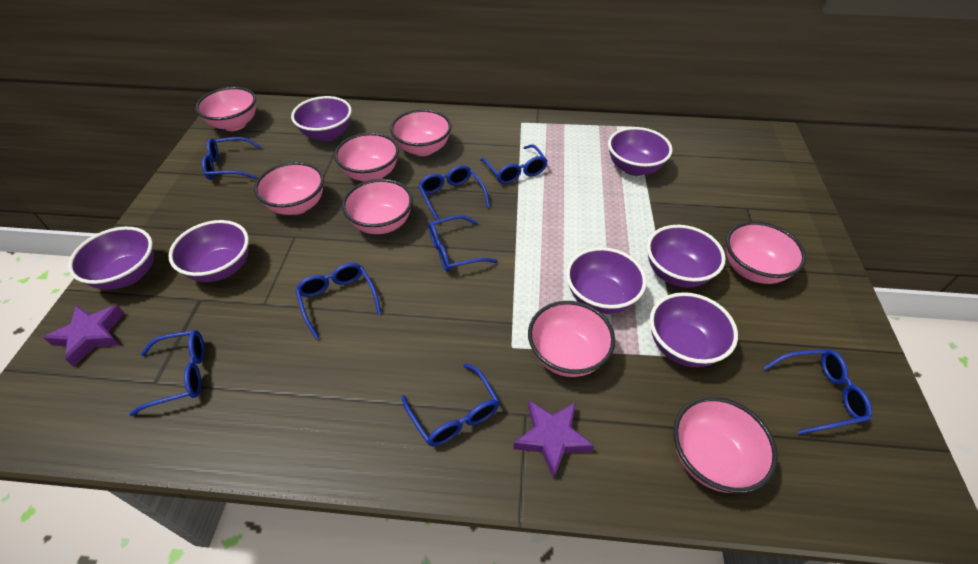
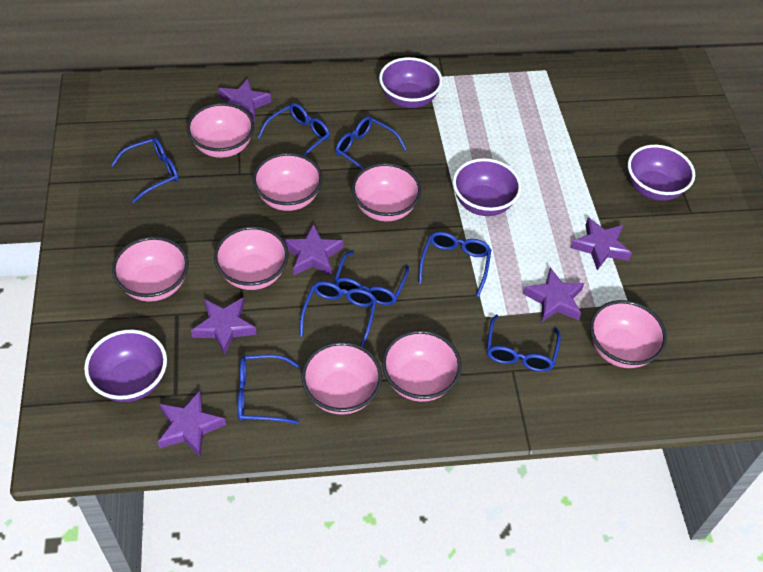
purple bowl: 7 -> 4
purple star: 2 -> 6

